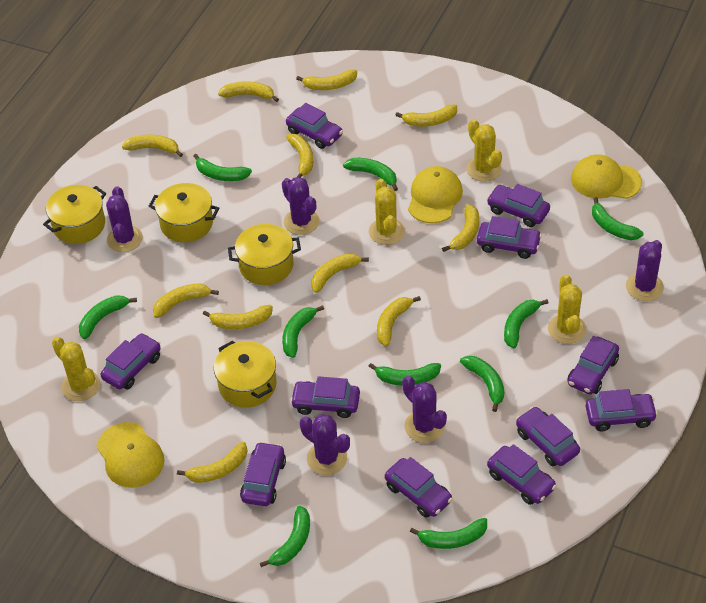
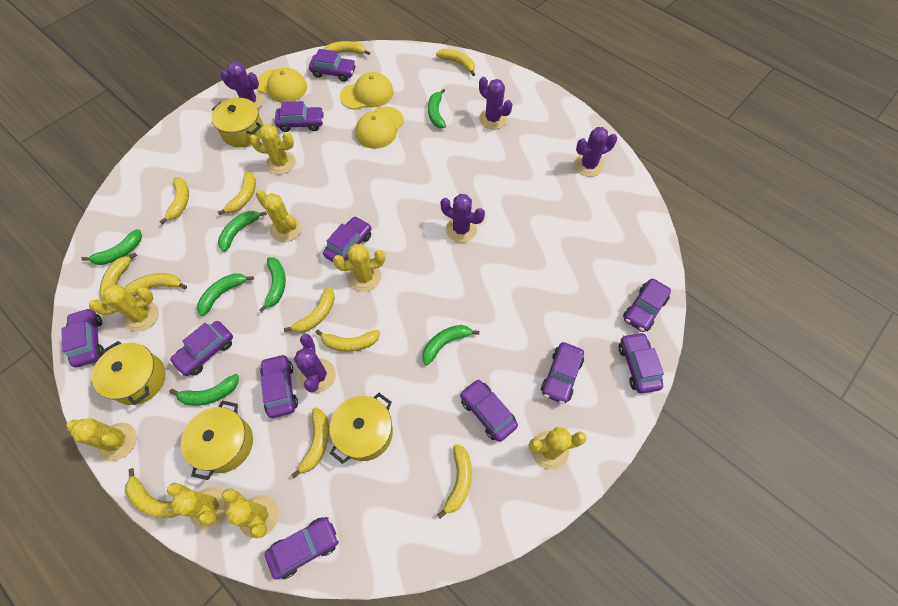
green banana: 10 -> 7
yellow cactus: 4 -> 8

